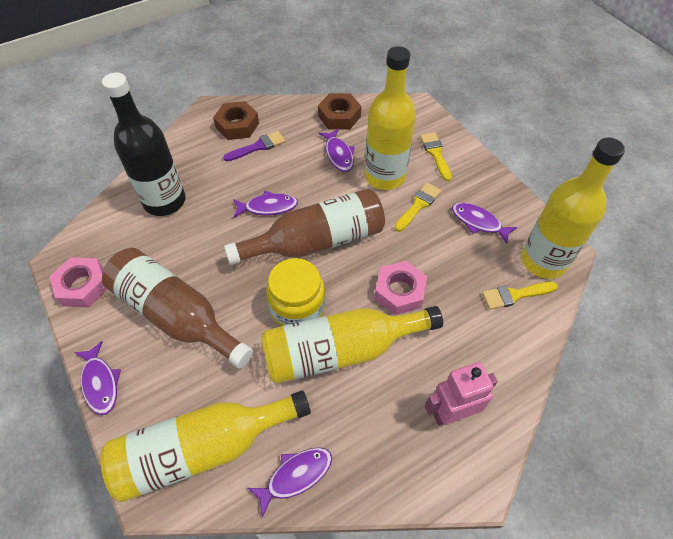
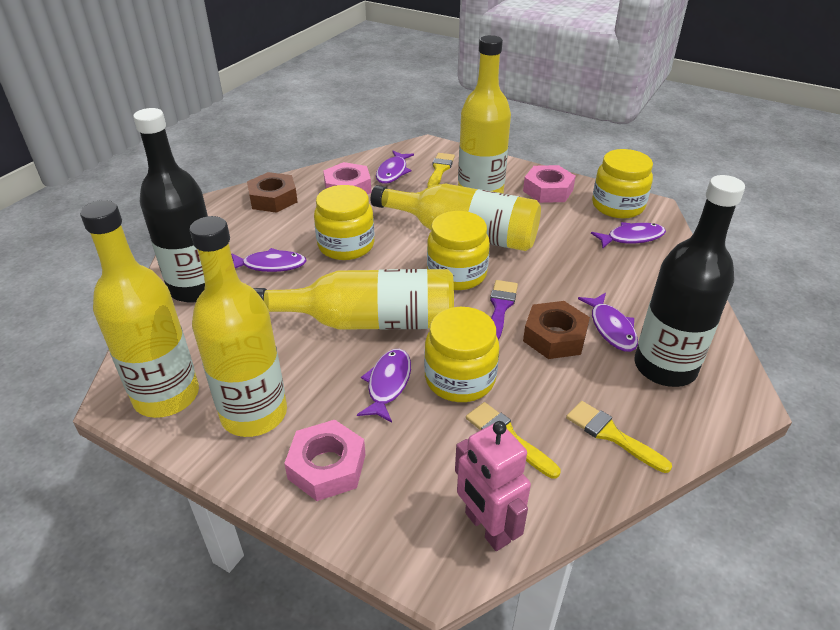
black bottle: 1 -> 2
brown bottle: 2 -> 0
pink nut: 2 -> 3
yellow bottle: 4 -> 5
yellow jar: 1 -> 4

